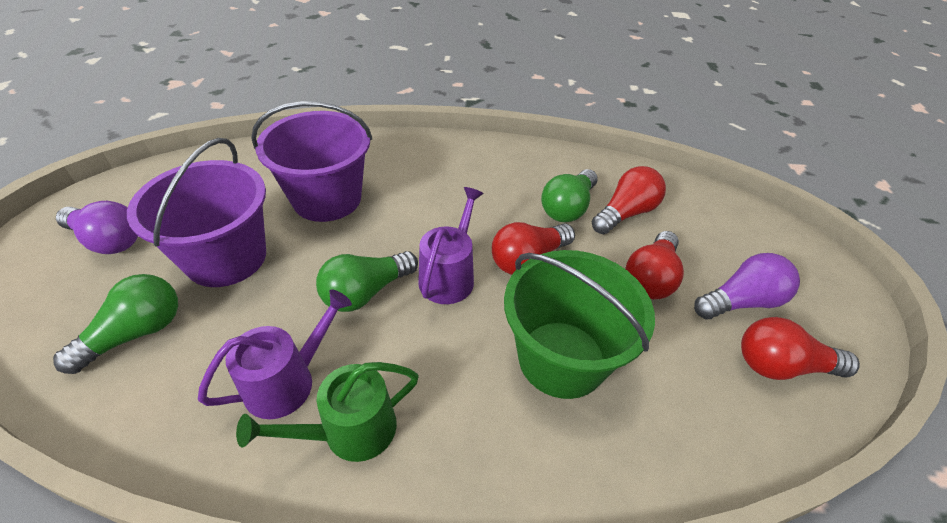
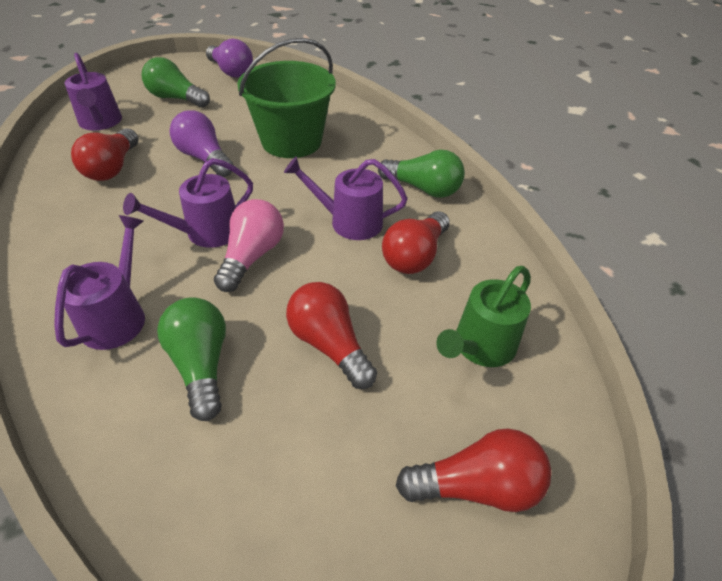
pink light bulb: 0 -> 1
purple bucket: 2 -> 0
purple watering can: 2 -> 4

